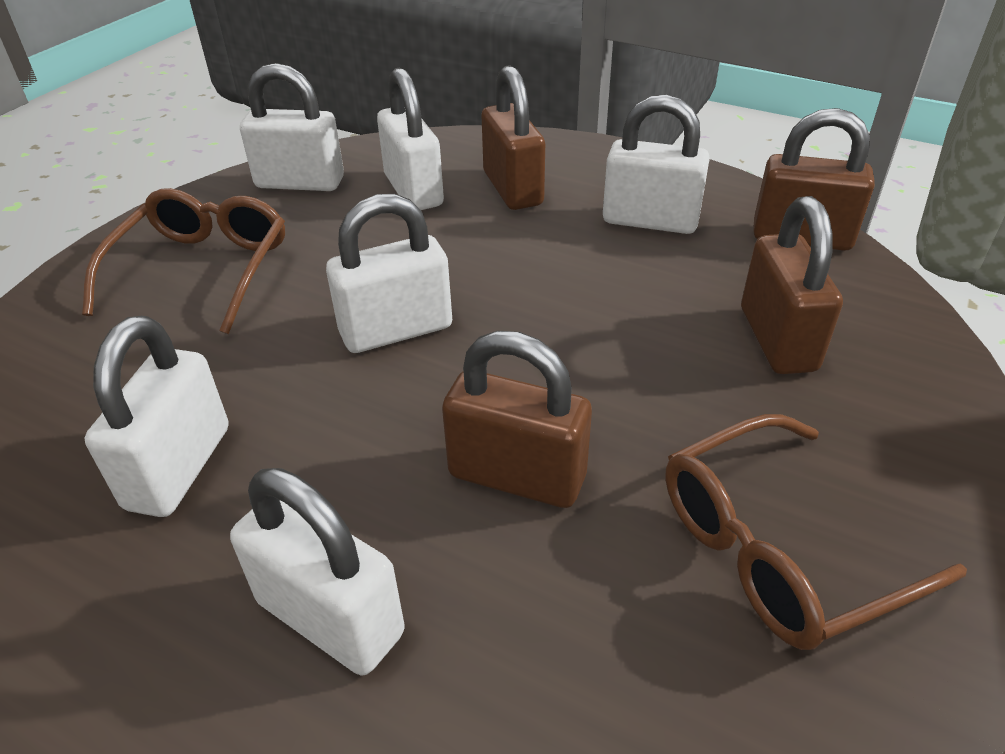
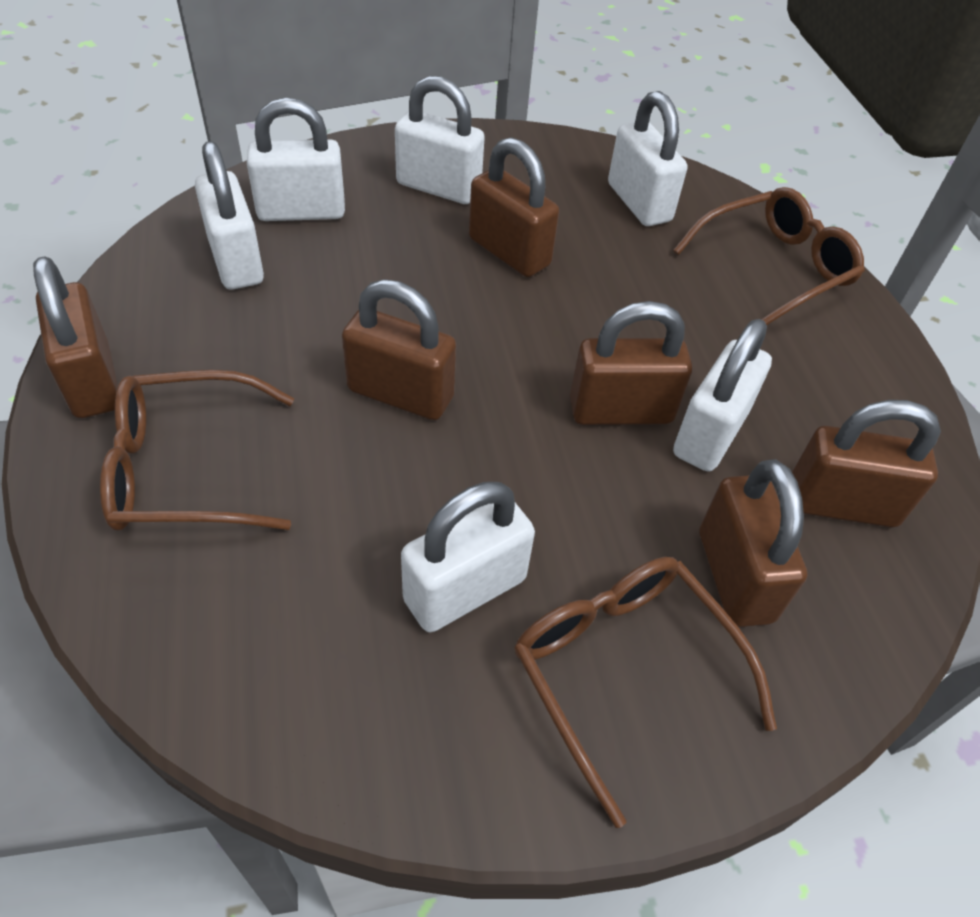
brown glasses: 2 -> 3
brown padlock: 4 -> 6

